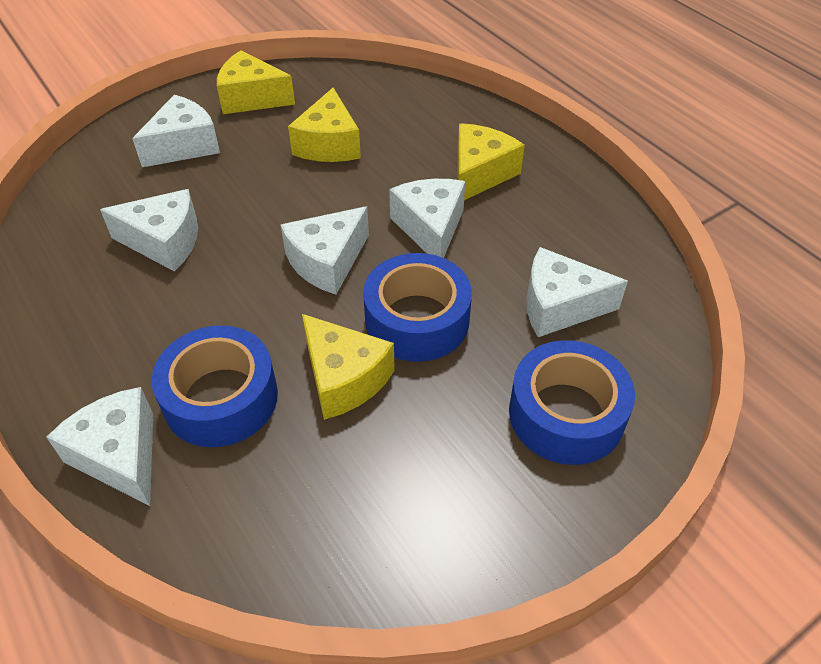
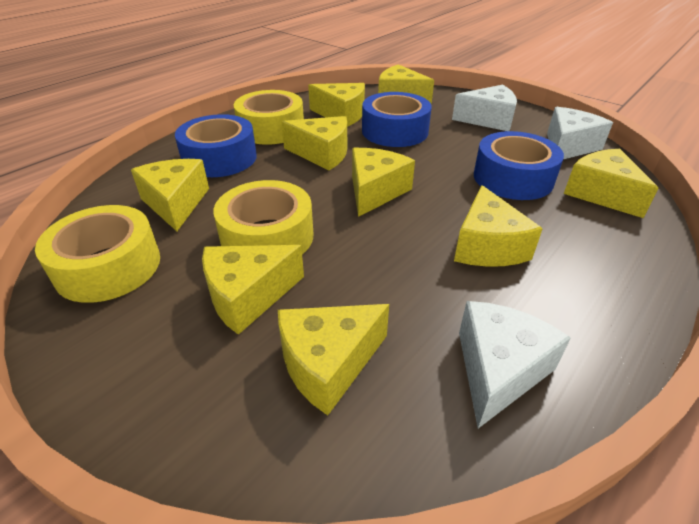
white cheese: 6 -> 3
yellow cheese: 4 -> 9
yellow tape: 0 -> 3

